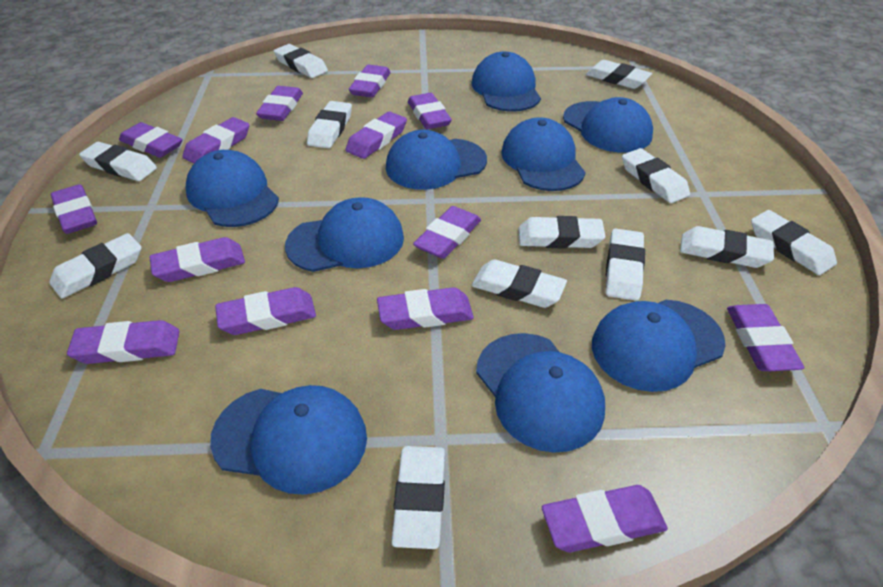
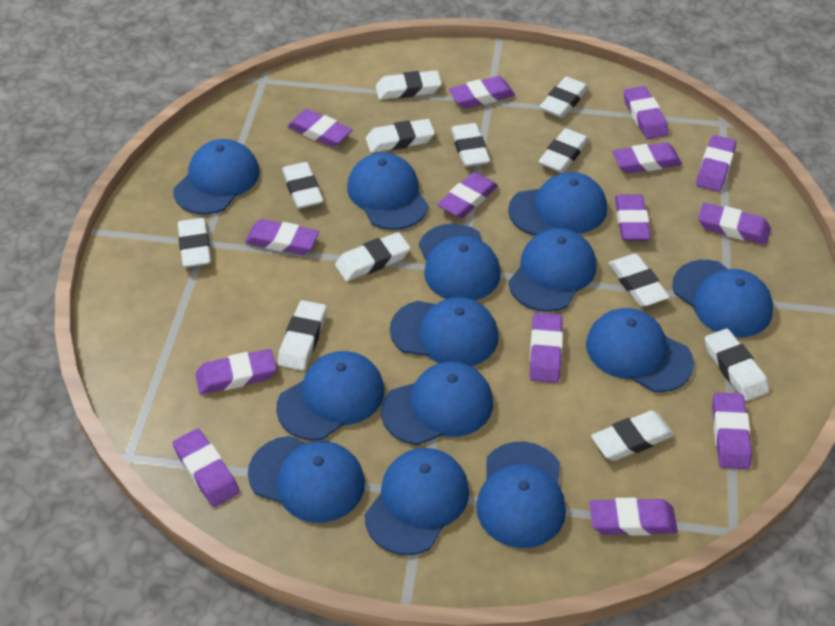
blue cap: 9 -> 13

